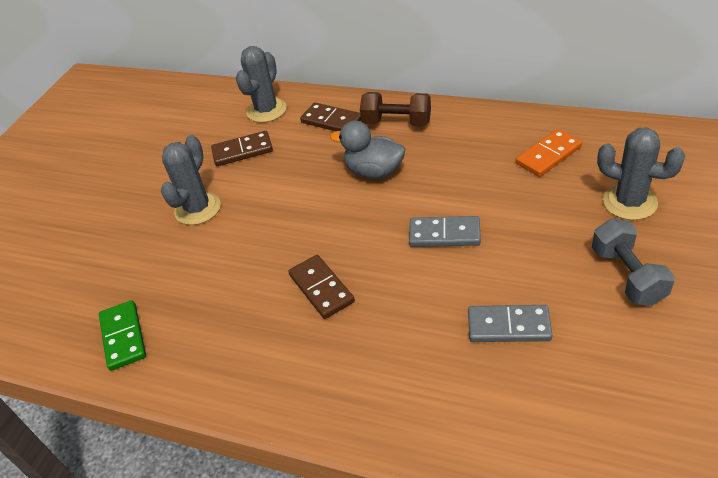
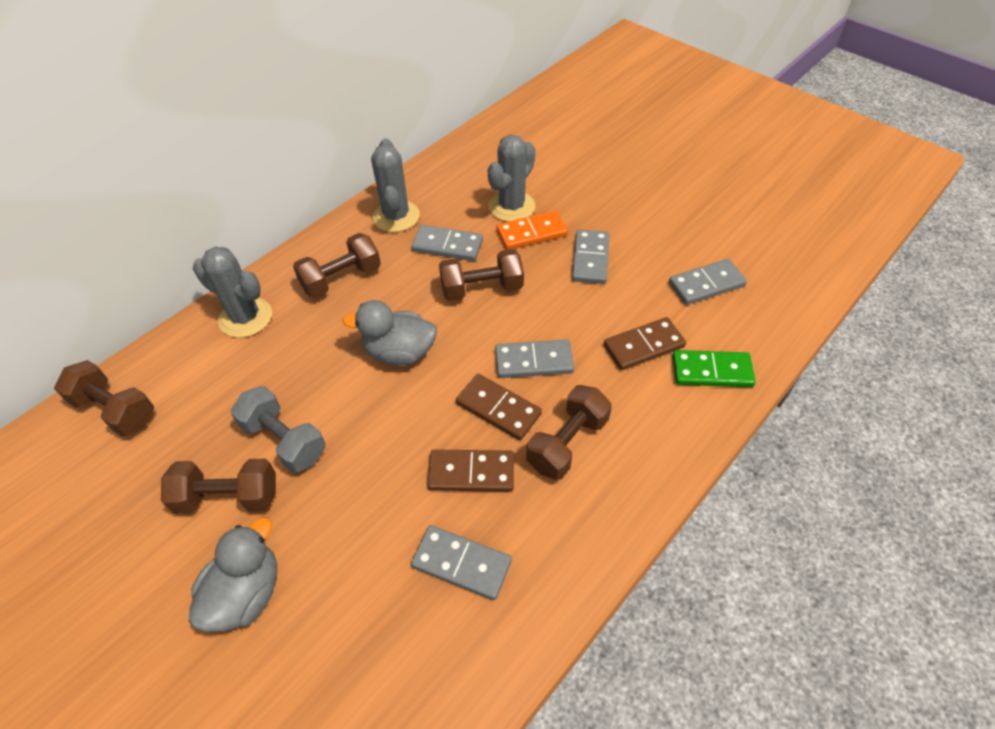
brown dumbbell: 1 -> 5
grey domino: 2 -> 5
grey duck: 1 -> 2

